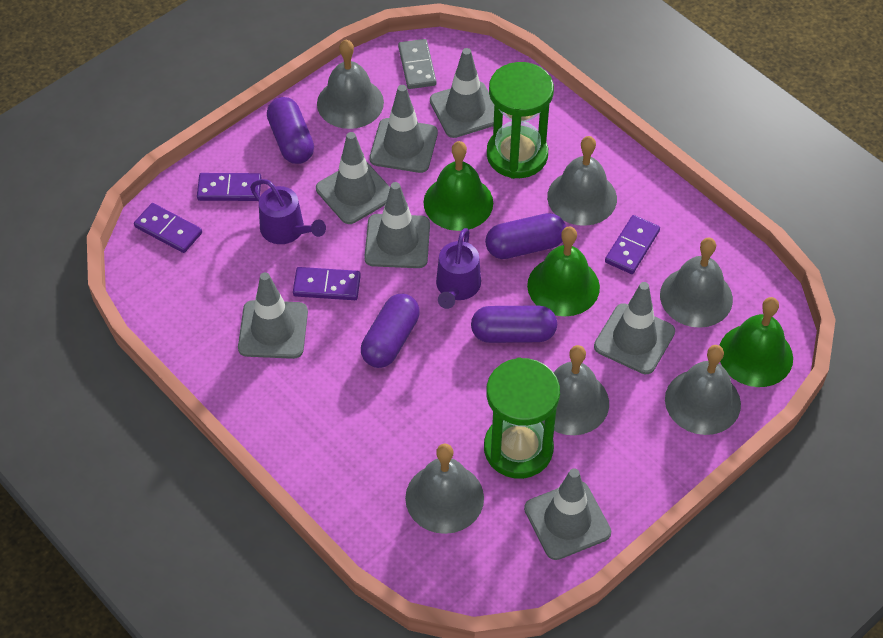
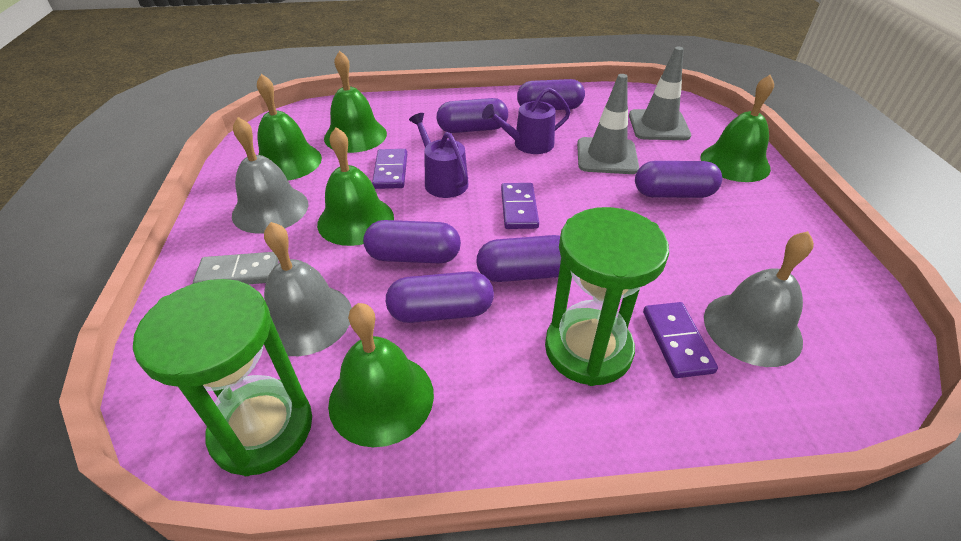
green bell: 3 -> 5
grey bell: 6 -> 3
grey traffic cone: 7 -> 2
purple capsule: 4 -> 6
purple domino: 4 -> 3

